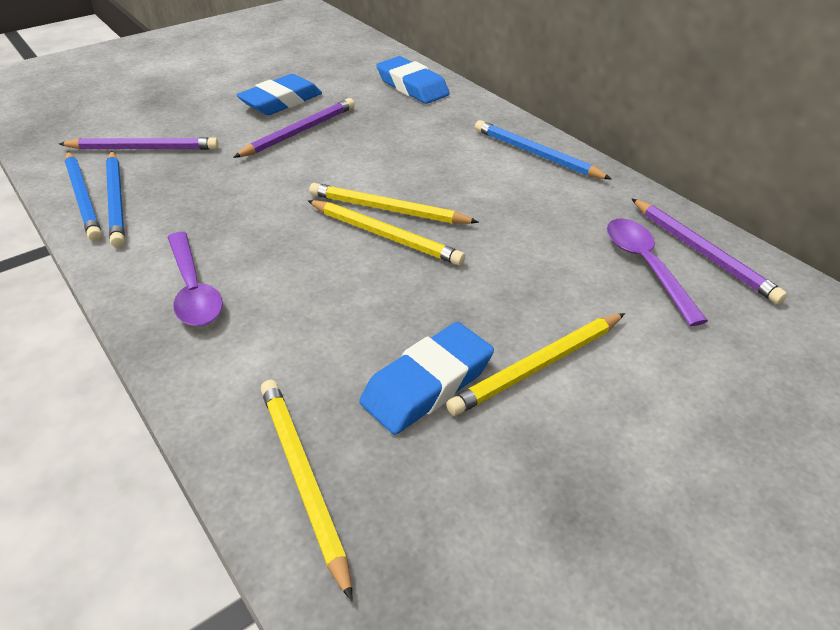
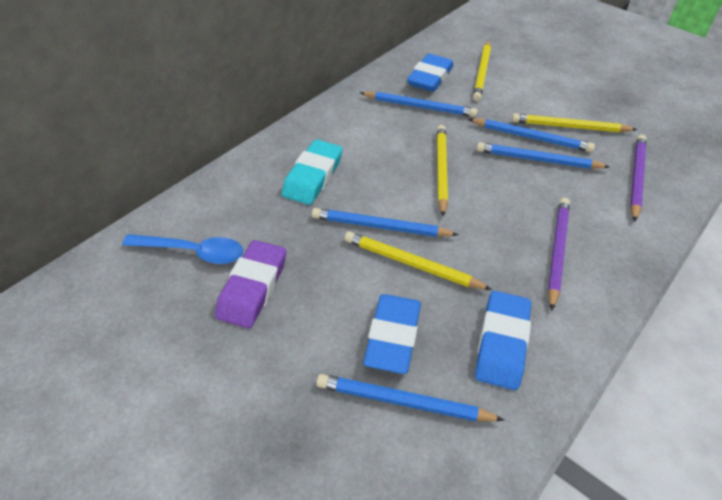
blue pencil: 3 -> 5
blue spoon: 0 -> 1
purple eraser: 0 -> 1
purple pencil: 3 -> 2
purple spoon: 2 -> 0
turquoise eraser: 0 -> 1

